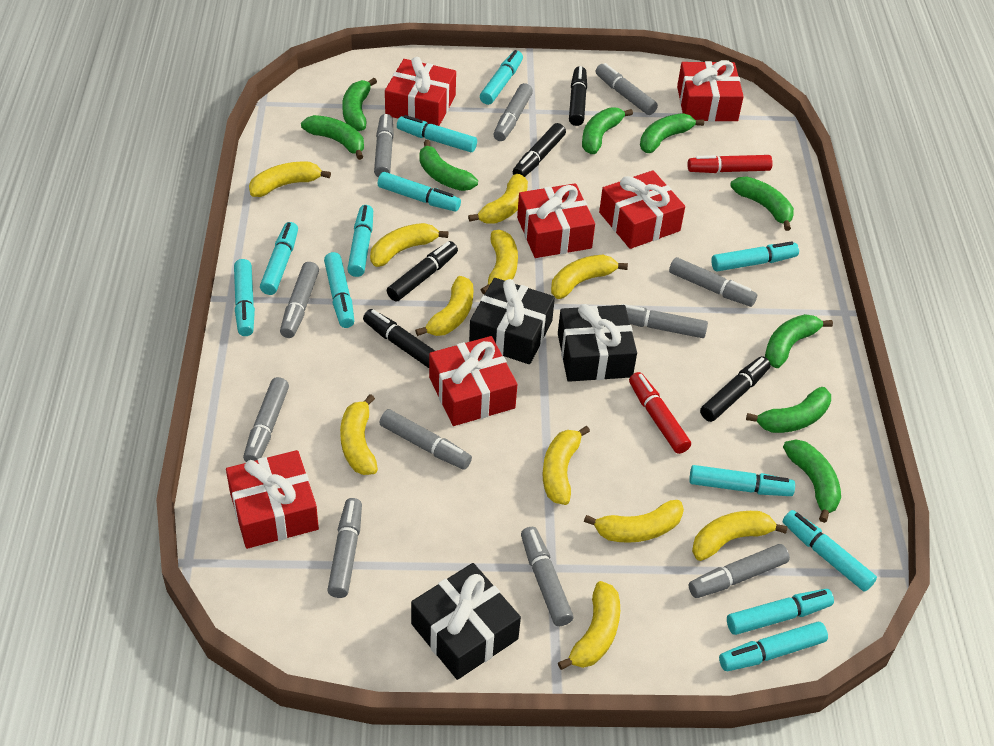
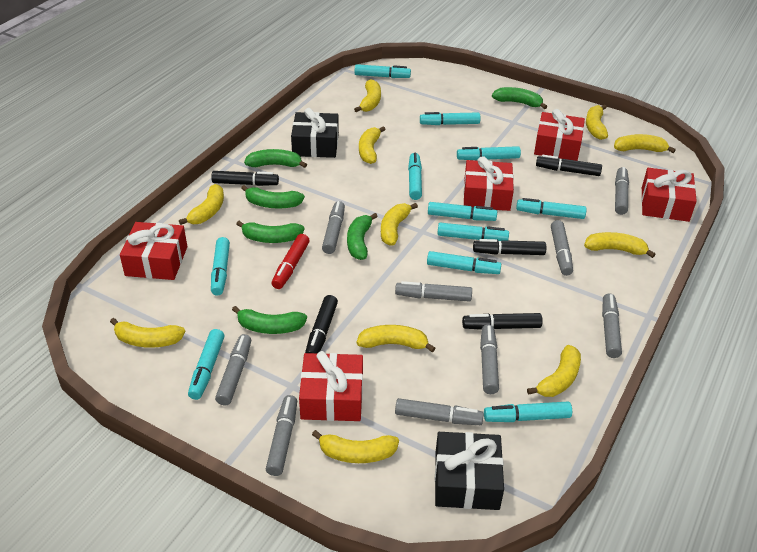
black gift: 3 -> 2
green banana: 9 -> 6
grey marker: 11 -> 9
red gift: 6 -> 5
red marker: 2 -> 1
turquoise marker: 12 -> 11

